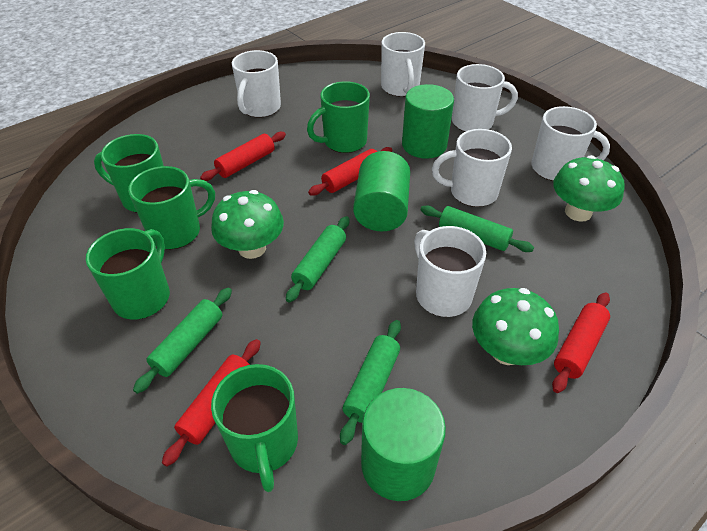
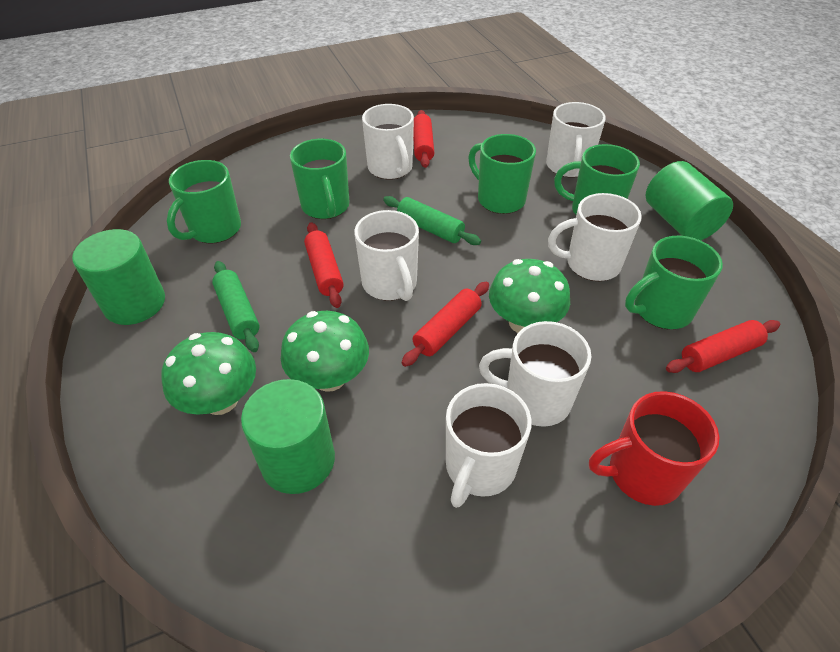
green rolling pin: 4 -> 2
red mug: 0 -> 1

